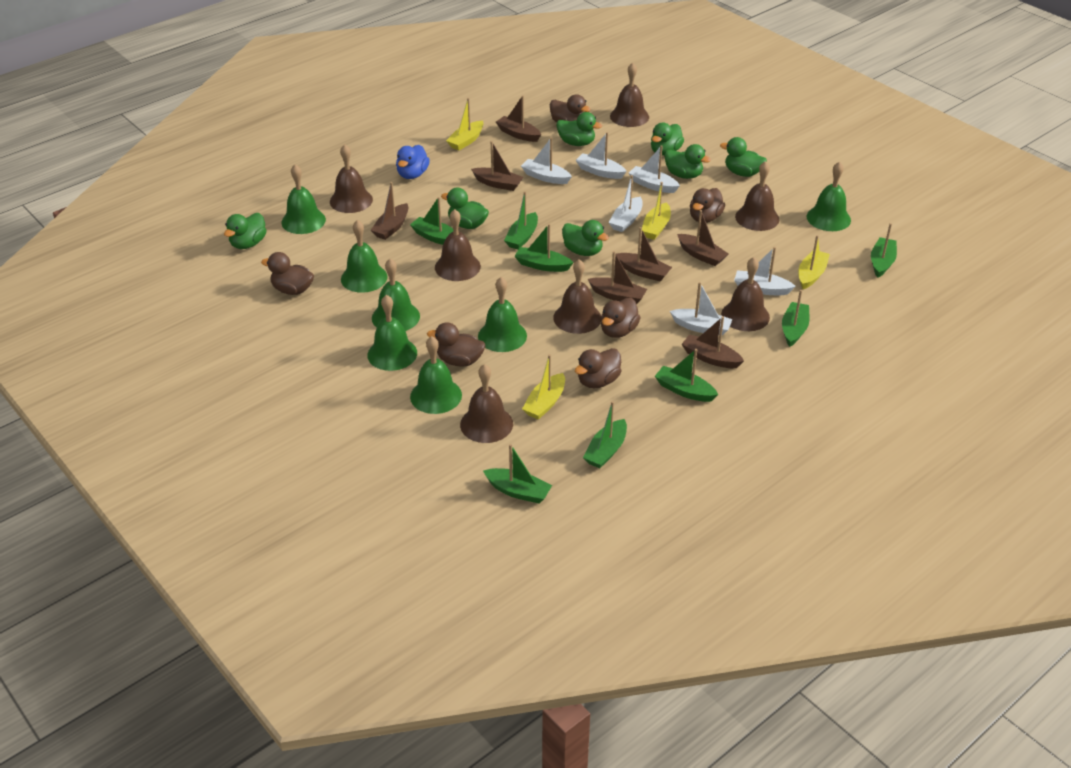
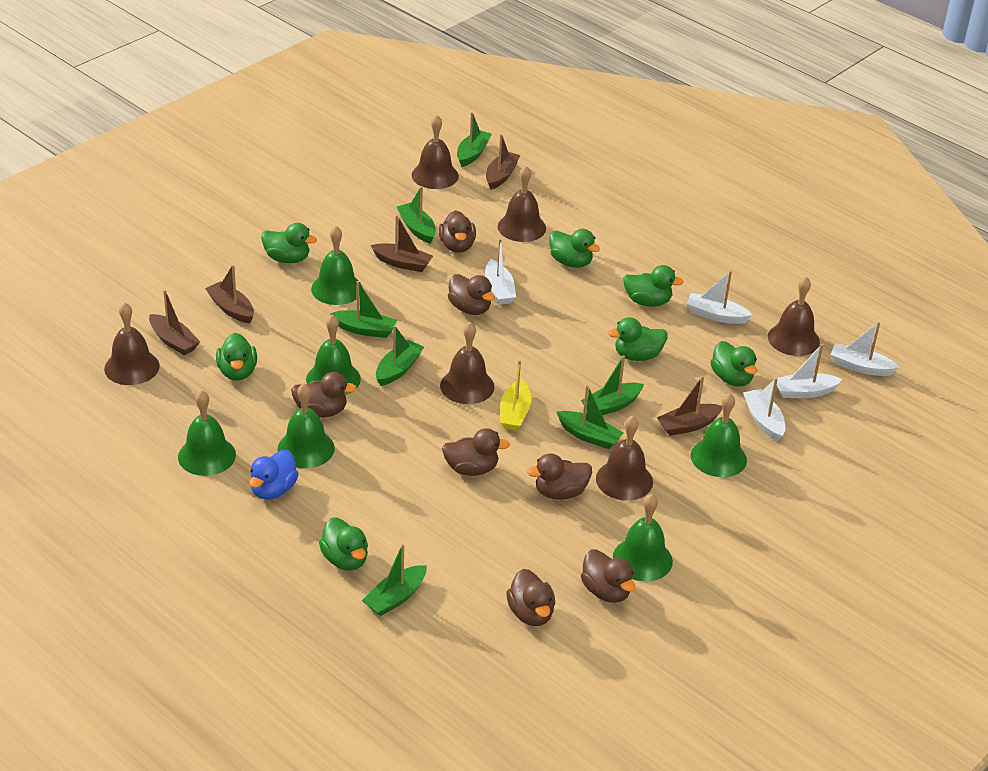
brown bell: 7 -> 6
brown boat: 7 -> 5
brown duck: 6 -> 7
green bell: 7 -> 6
green boat: 8 -> 7
white boat: 6 -> 5
yellow boat: 4 -> 1

